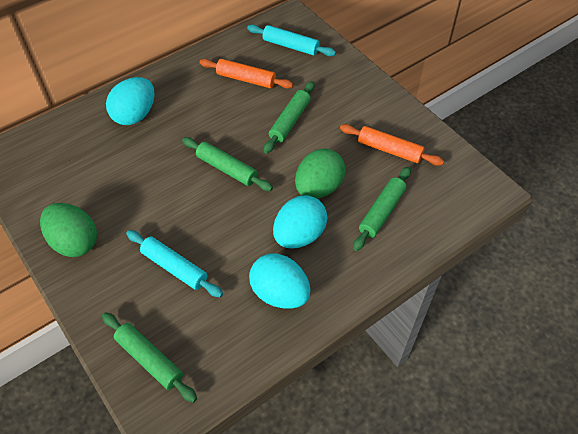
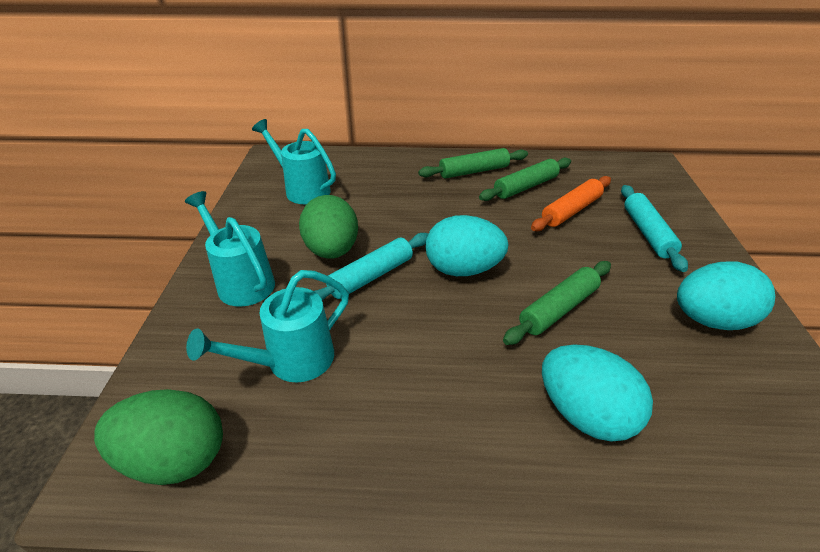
green rolling pin: 4 -> 3
orange rolling pin: 2 -> 1
turquoise watering can: 0 -> 3

